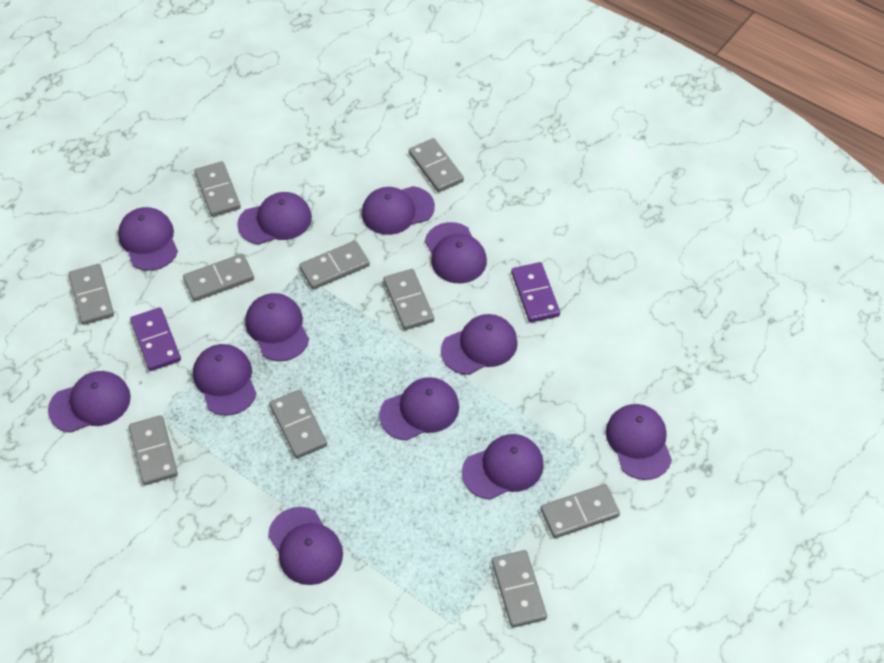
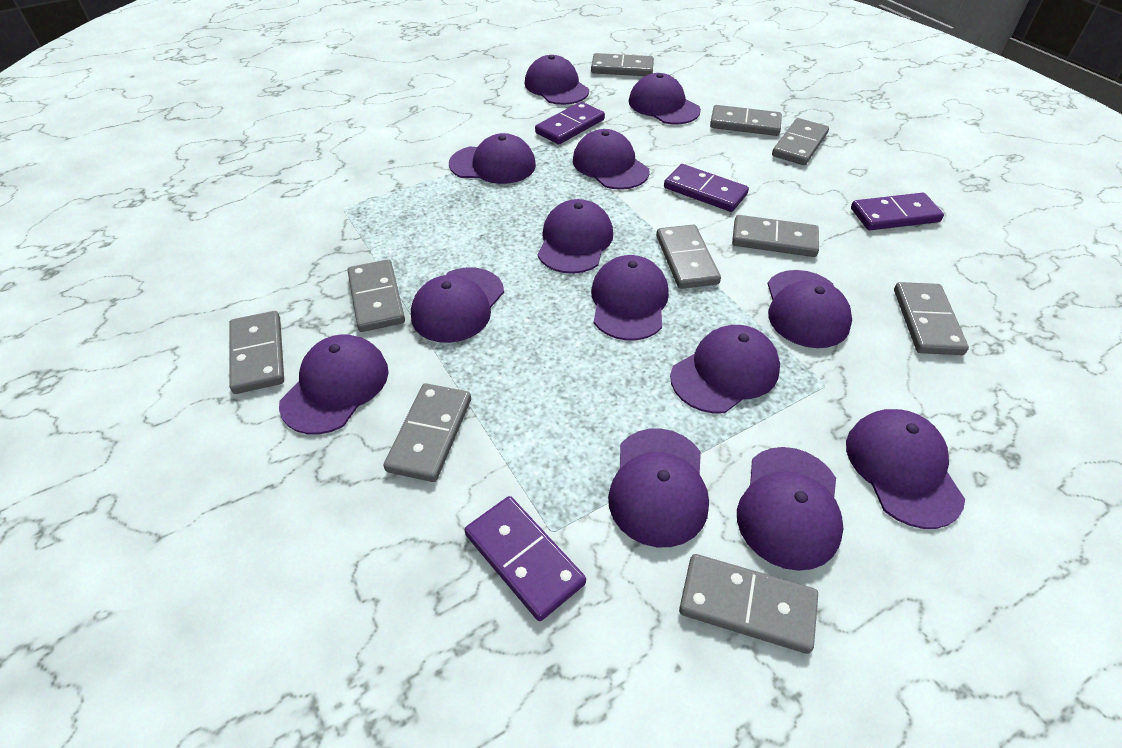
purple cap: 12 -> 13
purple domino: 2 -> 4

